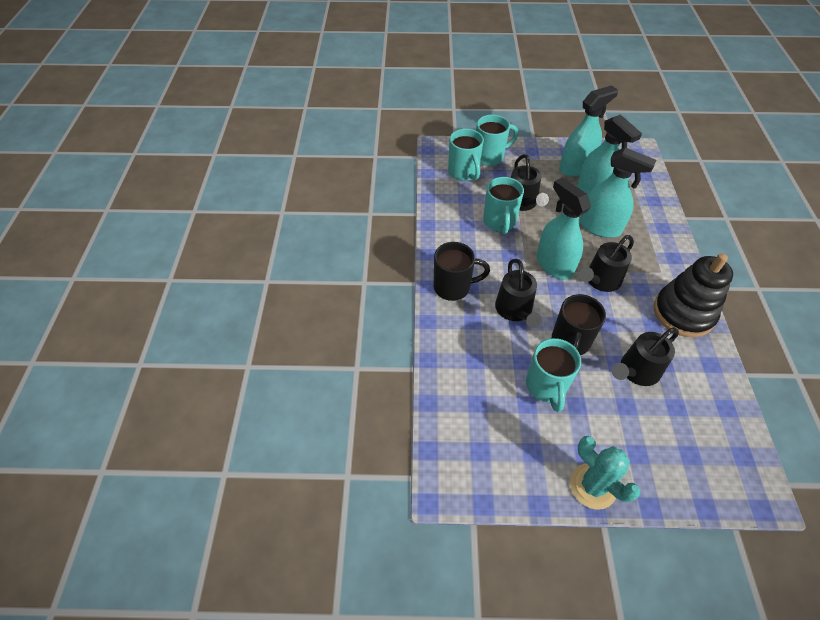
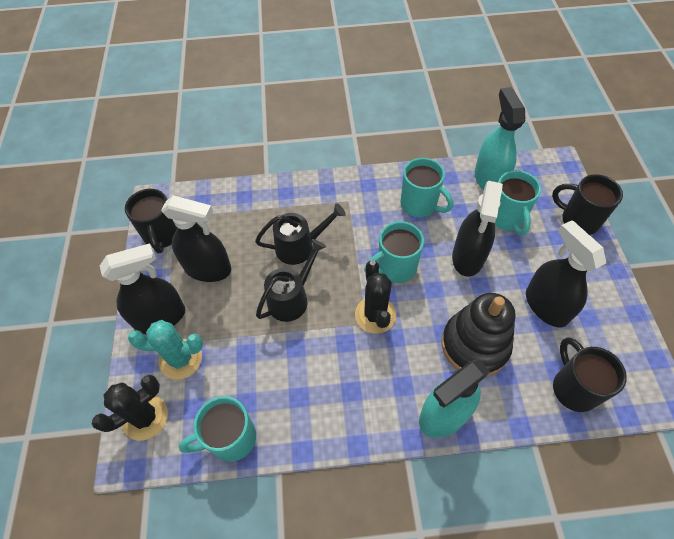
black cactus: 0 -> 2
black mug: 2 -> 3
black spray bottle: 0 -> 4
black watering can: 4 -> 2
turquoise spray bottle: 4 -> 2

